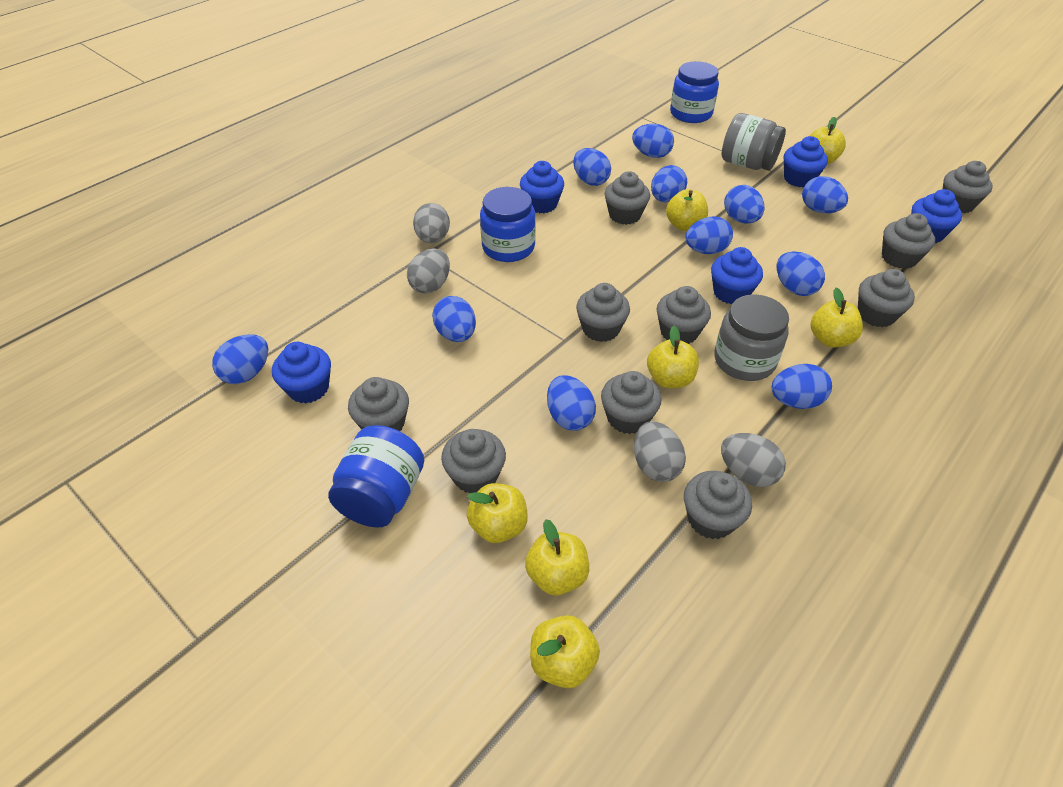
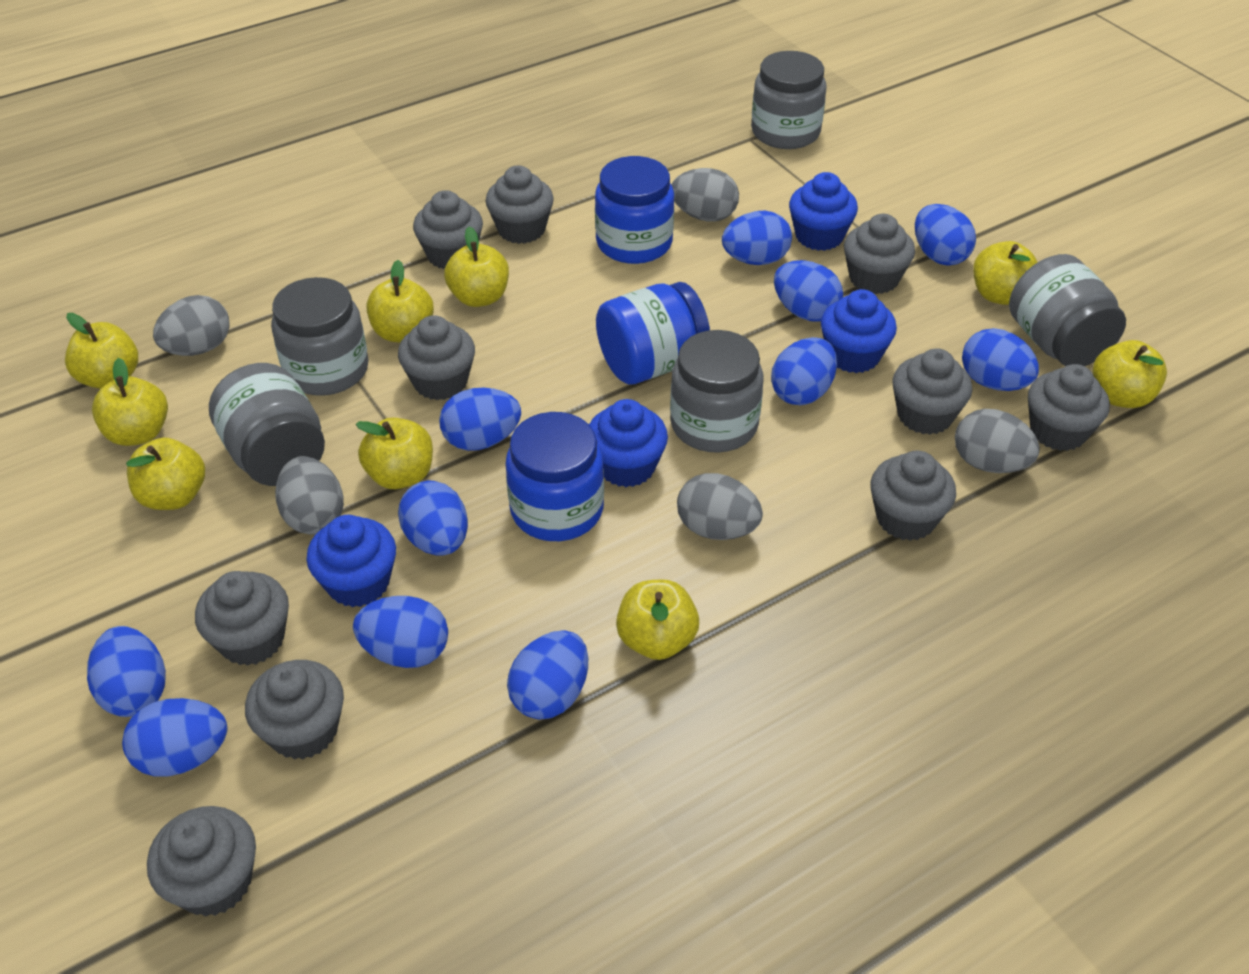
blue cupcake: 5 -> 4
grey egg: 4 -> 5
grey jar: 2 -> 5
yellow apple: 7 -> 9

